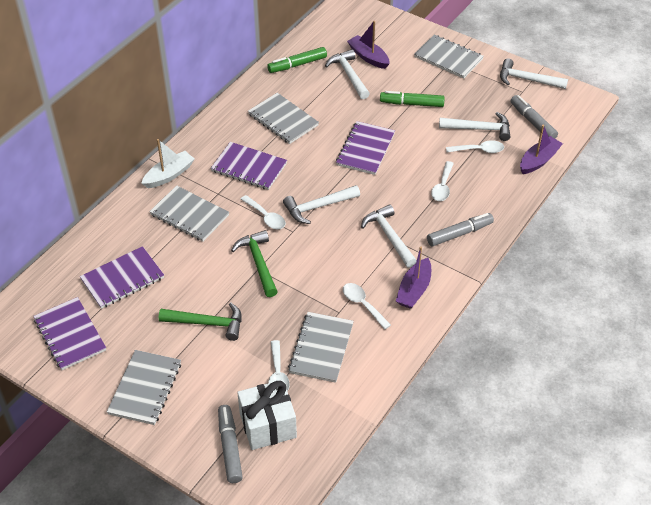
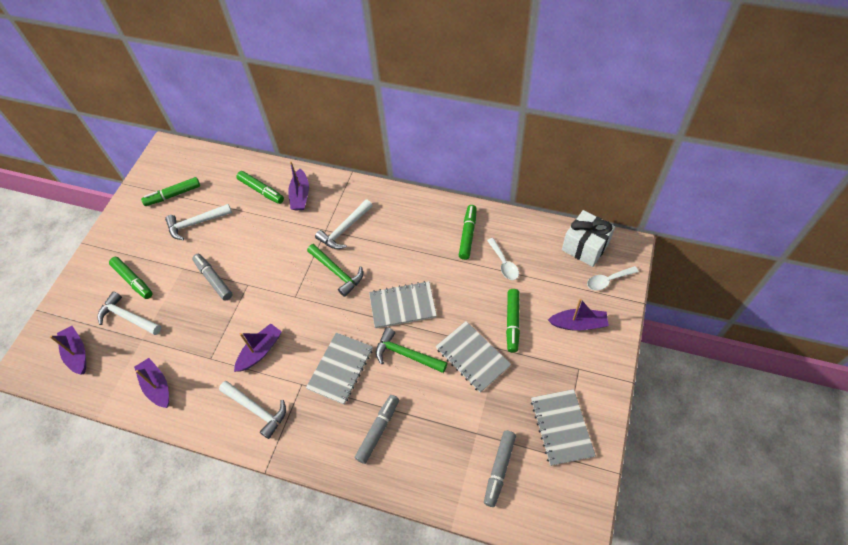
green marker: 2 -> 5
grey notebook: 5 -> 4
purple boat: 3 -> 5
purple notebook: 4 -> 0
white boat: 1 -> 0
white hammer: 5 -> 4
white spoon: 5 -> 2

